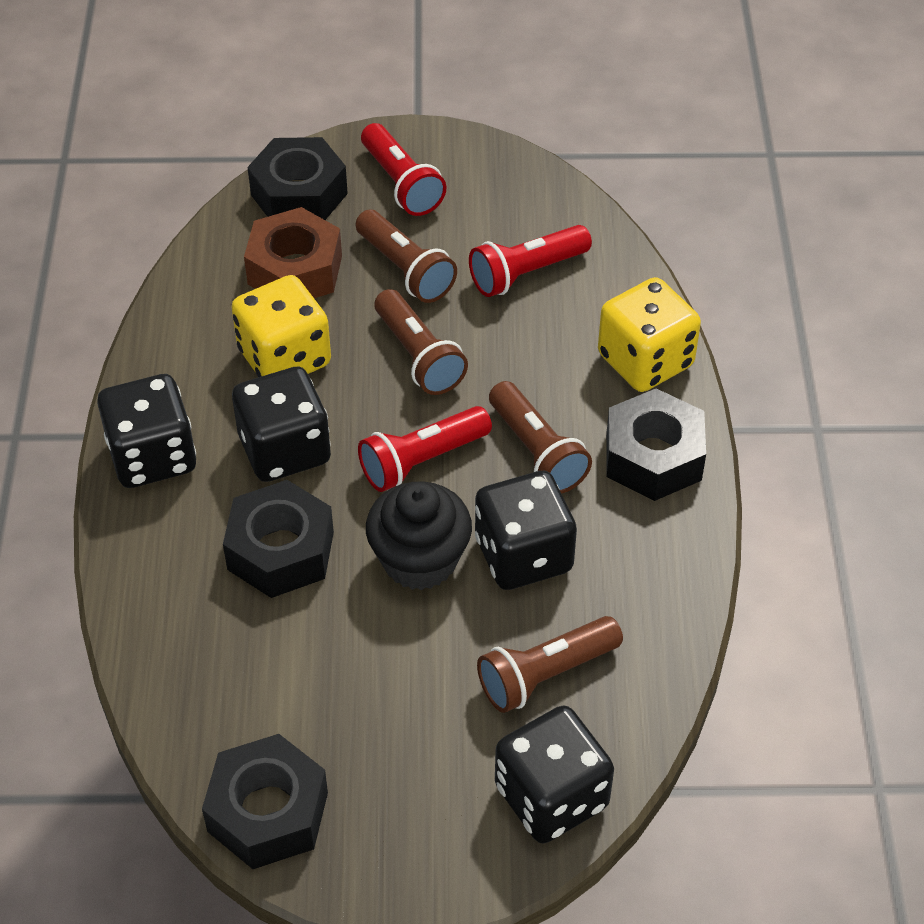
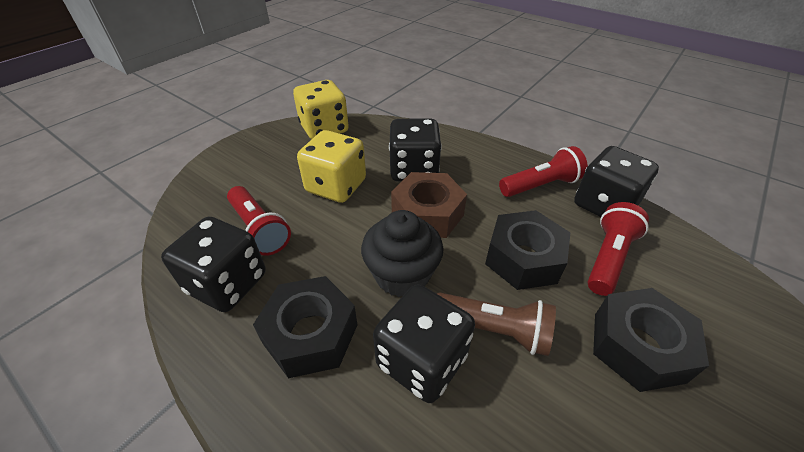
black nut: 4 -> 3
brown flashlight: 4 -> 1

